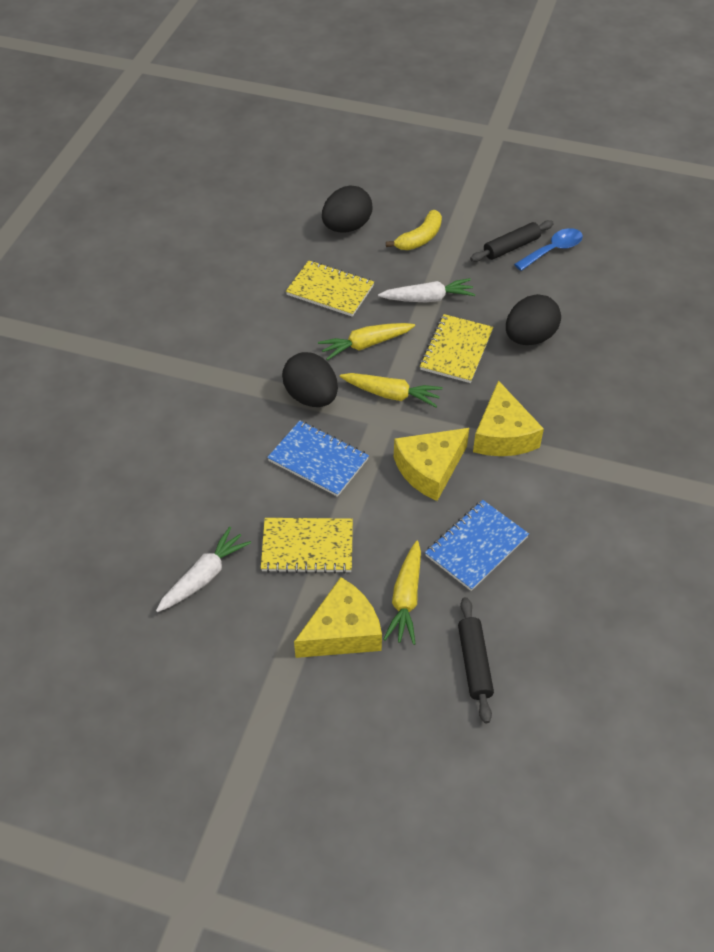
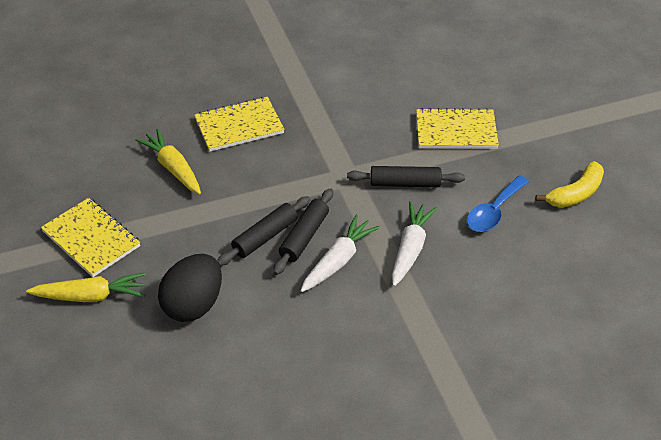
black egg: 3 -> 1
black rolling pin: 2 -> 3
blue notebook: 2 -> 0
yellow carrot: 3 -> 2
yellow cheese: 3 -> 0

